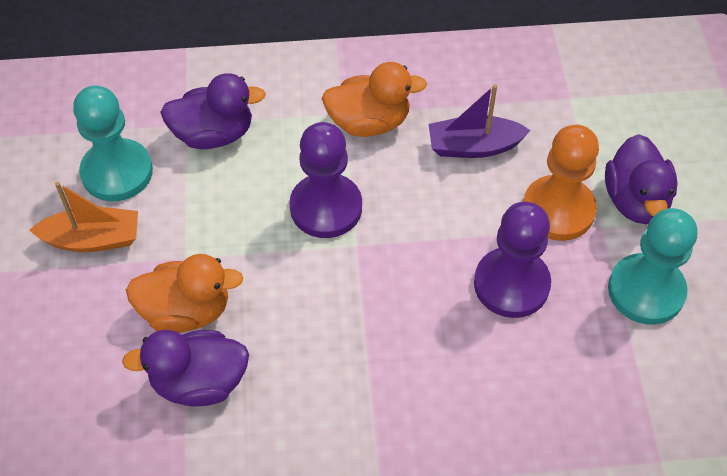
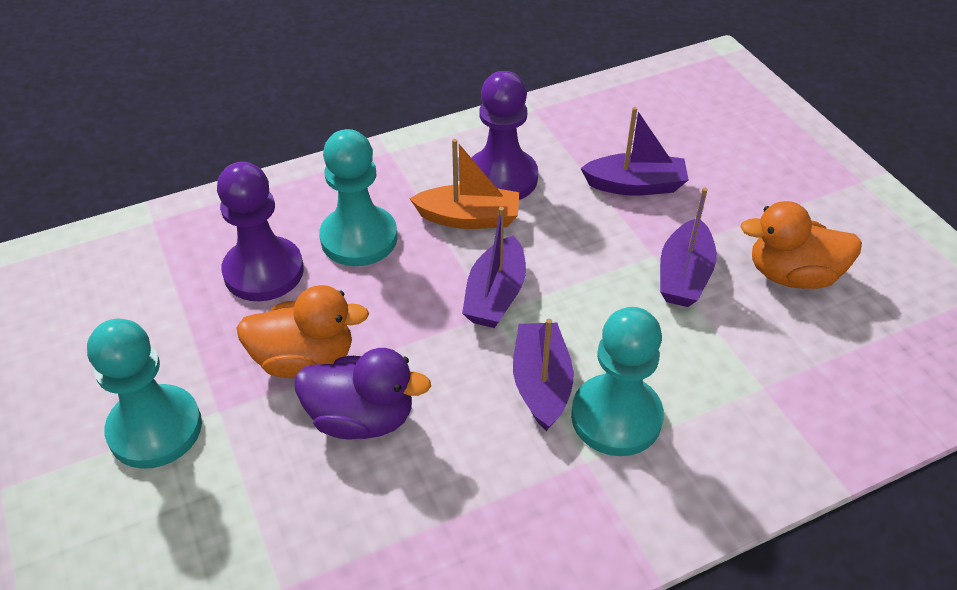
orange pawn: 1 -> 0
purple boat: 1 -> 4
purple duck: 3 -> 1
turquoise pawn: 2 -> 3

